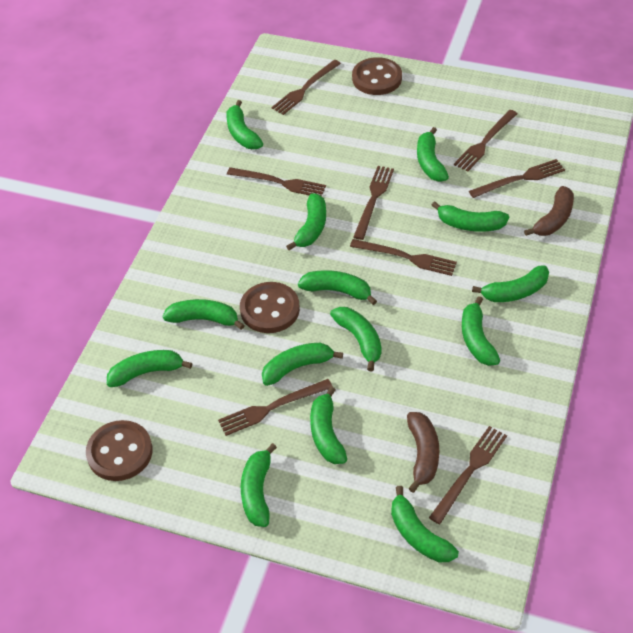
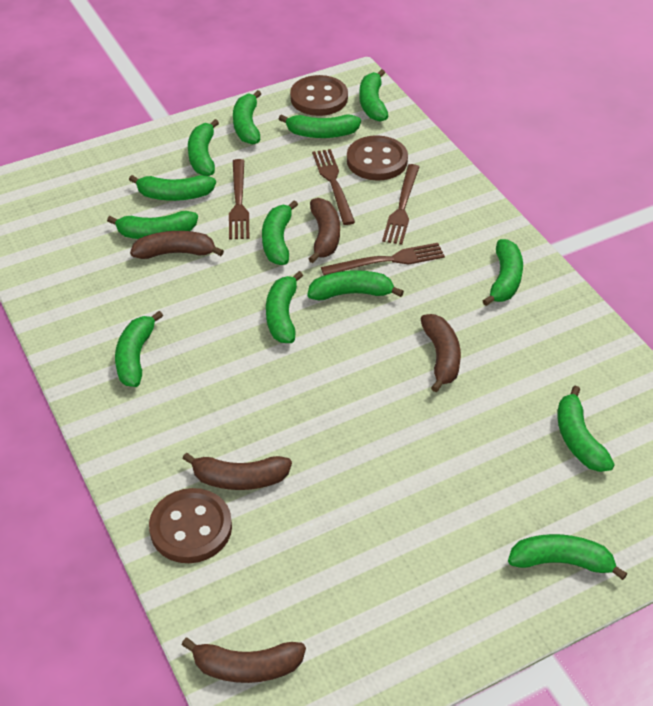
brown banana: 2 -> 5
brown fork: 8 -> 4
green banana: 14 -> 13

